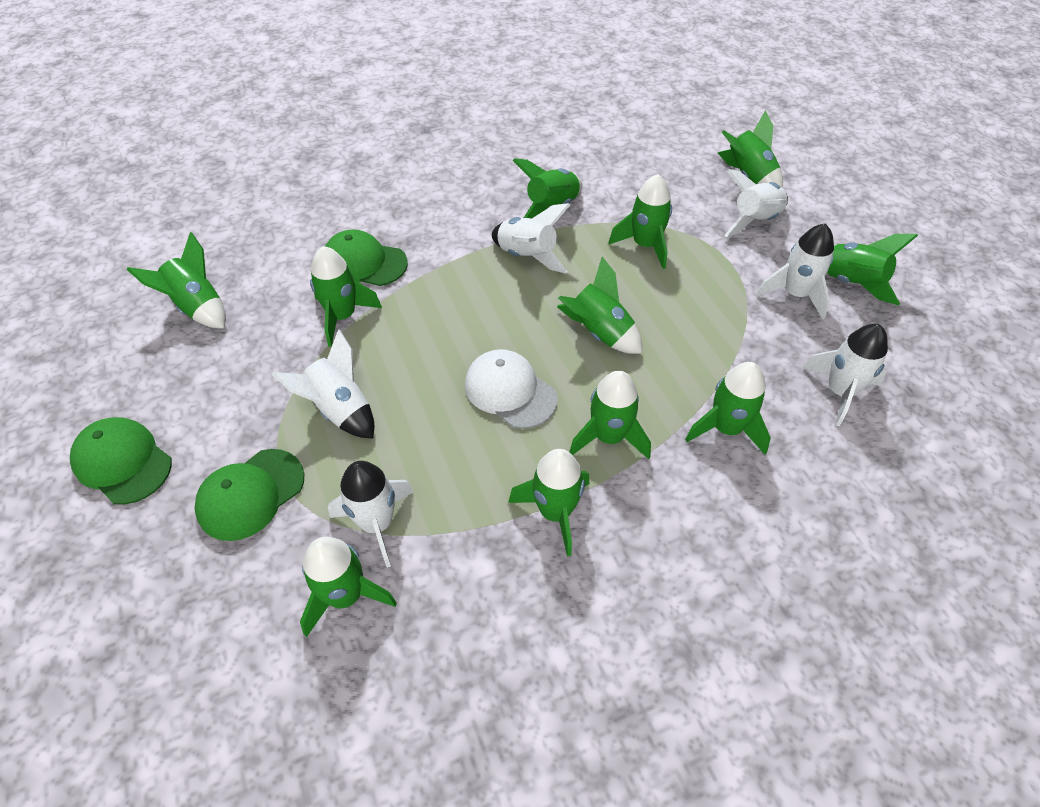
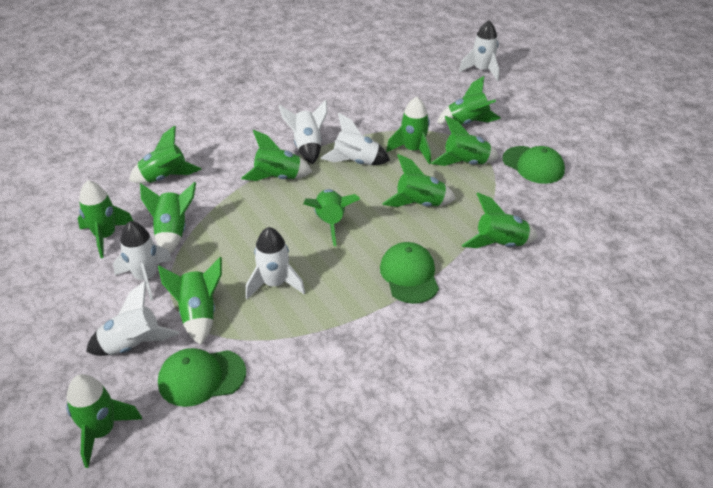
green rocket: 11 -> 12
white cap: 1 -> 0

